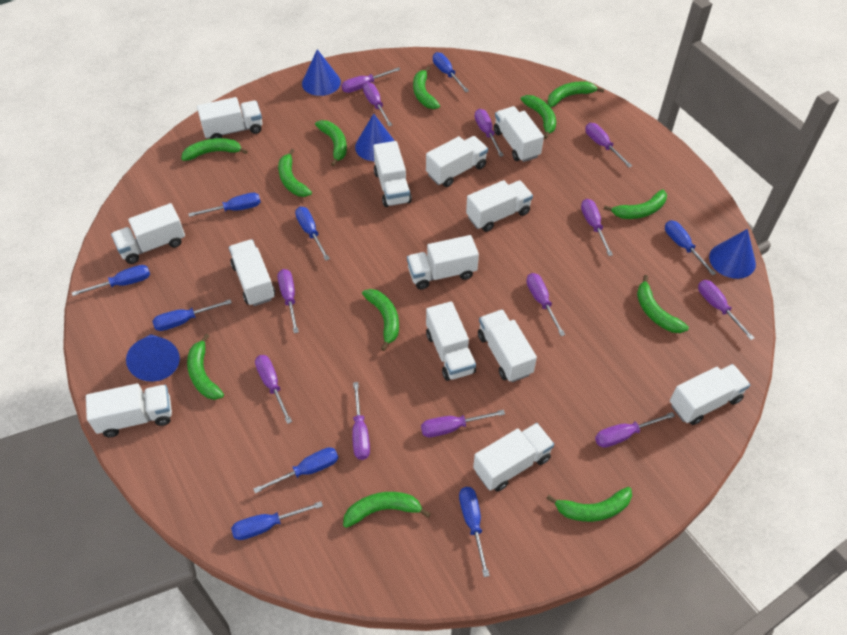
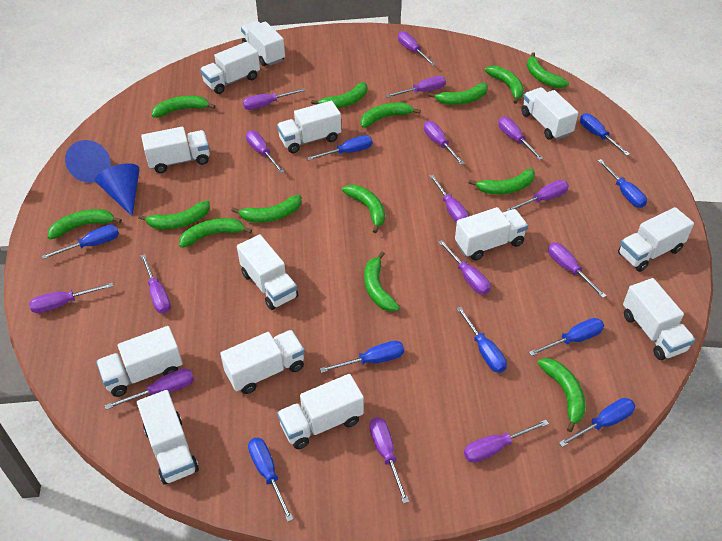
blue cone: 4 -> 2
green banana: 12 -> 14
purple screwdriver: 12 -> 15

